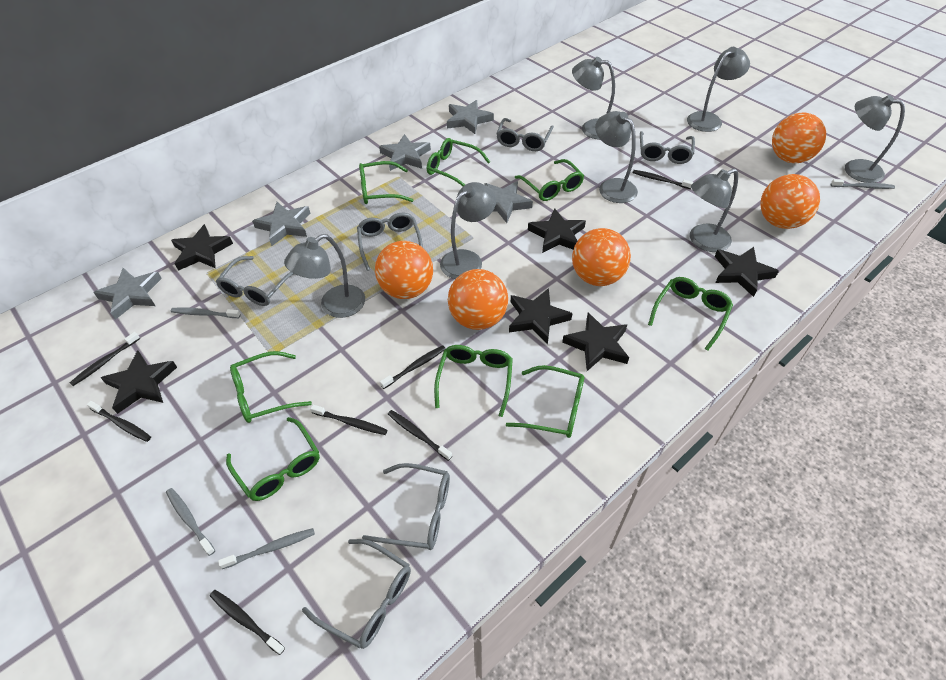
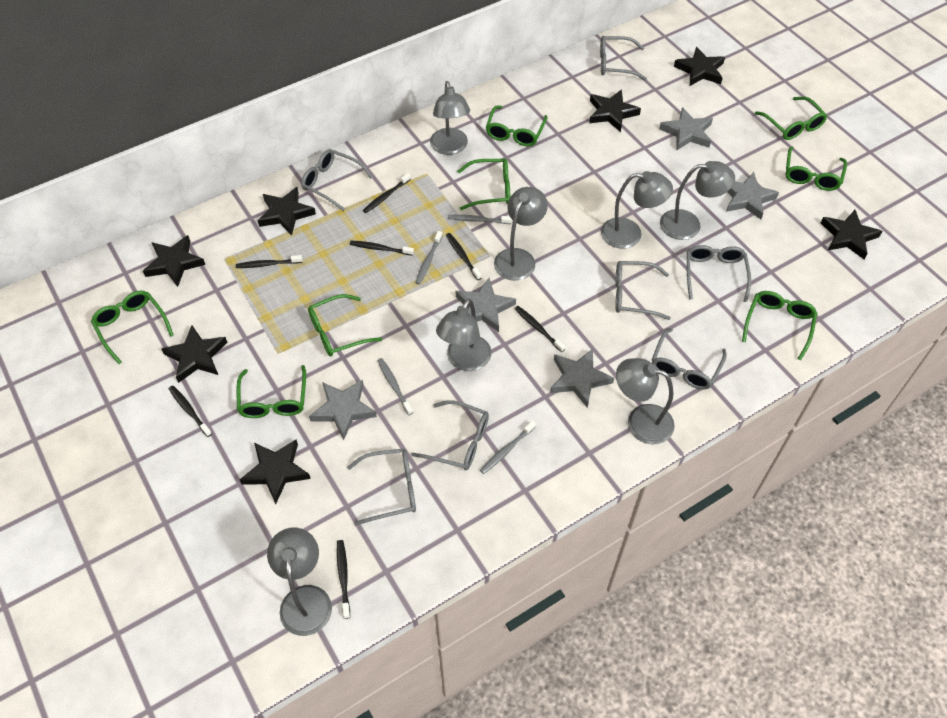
black star: 6 -> 7
grey glasses: 6 -> 7
orange ball: 5 -> 0

